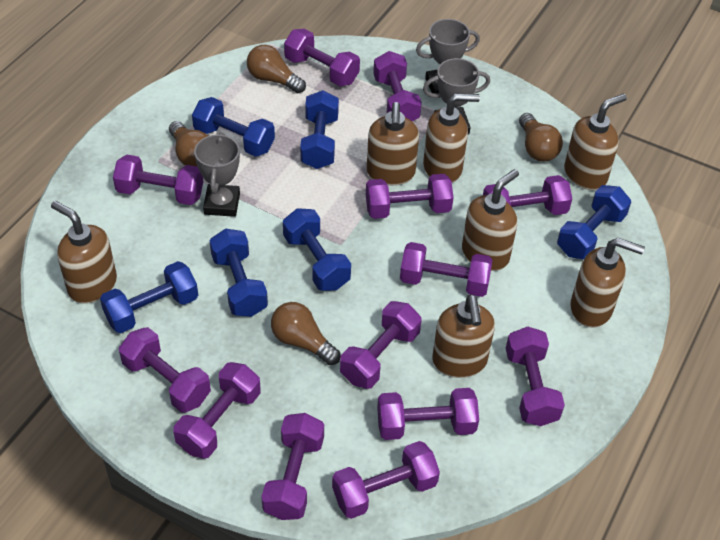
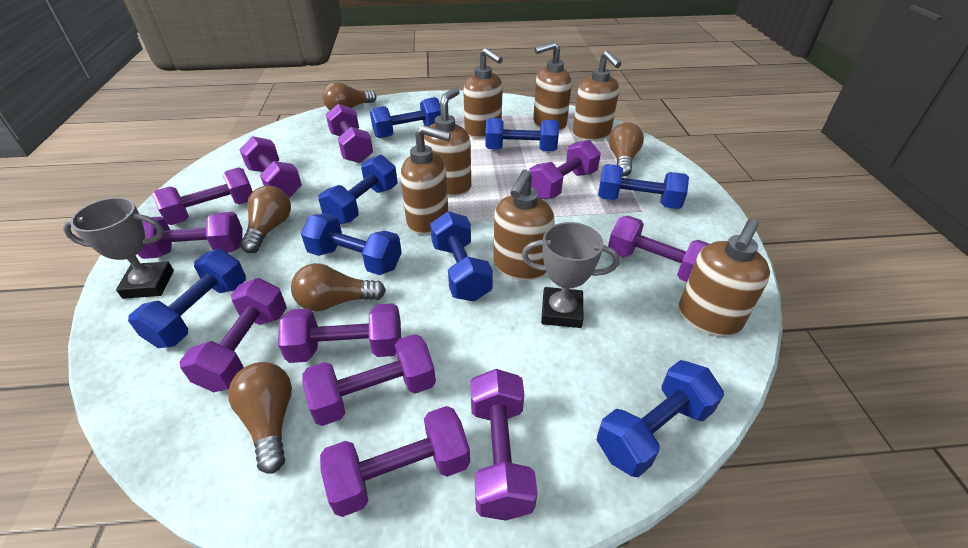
blue dumbbell: 6 -> 8
brown light bulb: 4 -> 5
grey trophy: 3 -> 2
purple dumbbell: 13 -> 11

